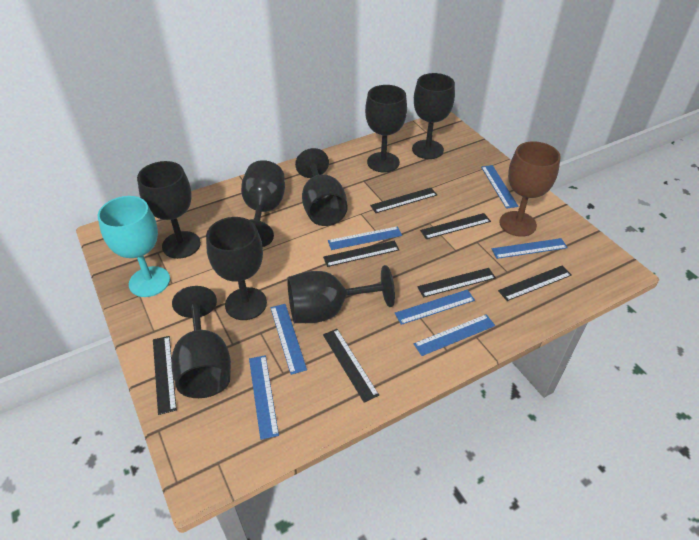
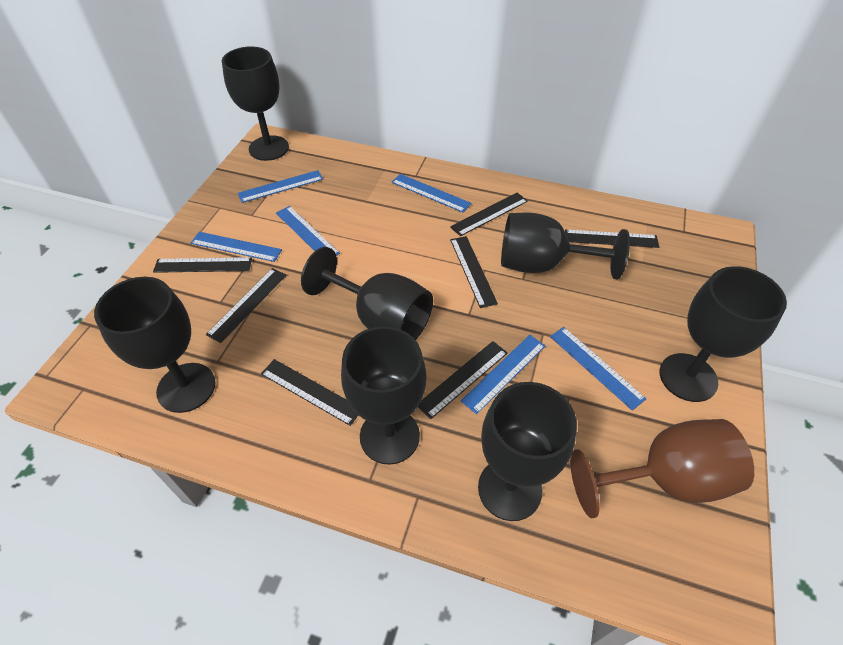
black goblet: 8 -> 7
blue ruler: 7 -> 6
turquoise goblet: 1 -> 0

